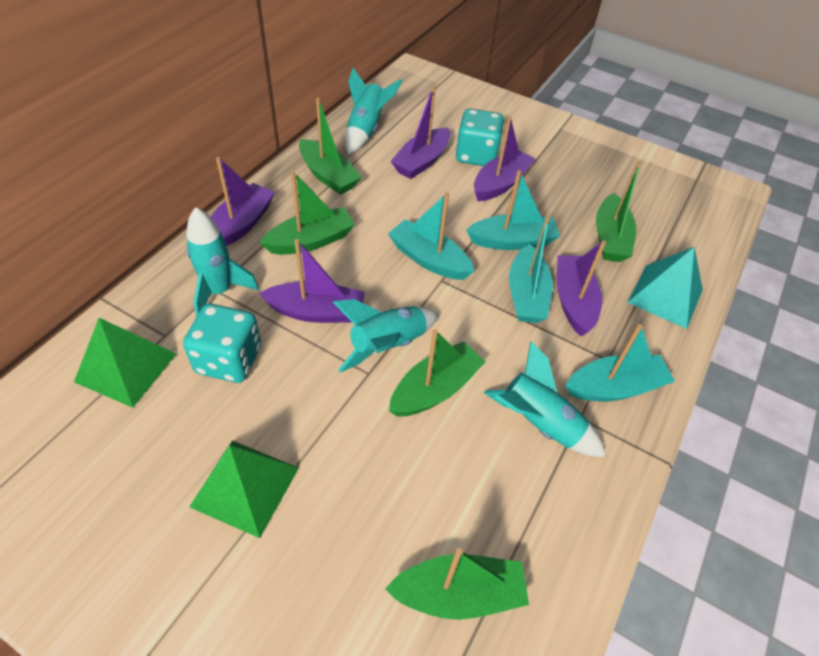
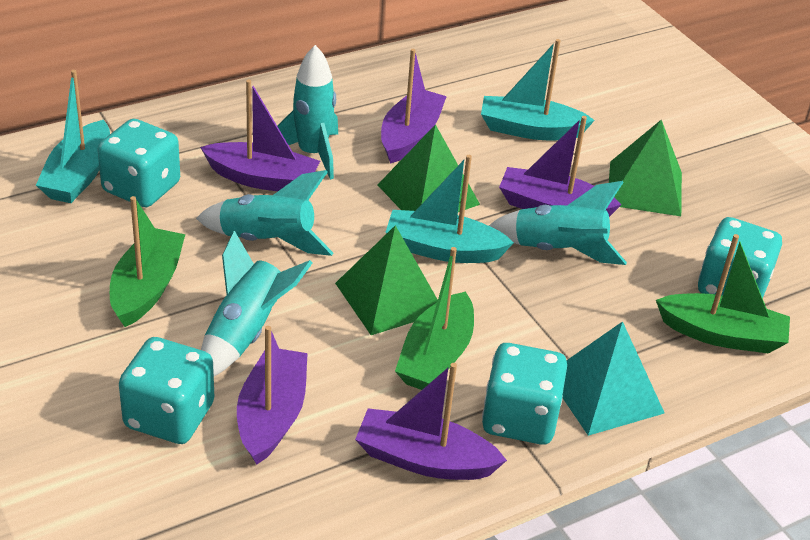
green boat: 5 -> 3
green pyramid: 2 -> 3
turquoise boat: 4 -> 3
turquoise dice: 2 -> 4

